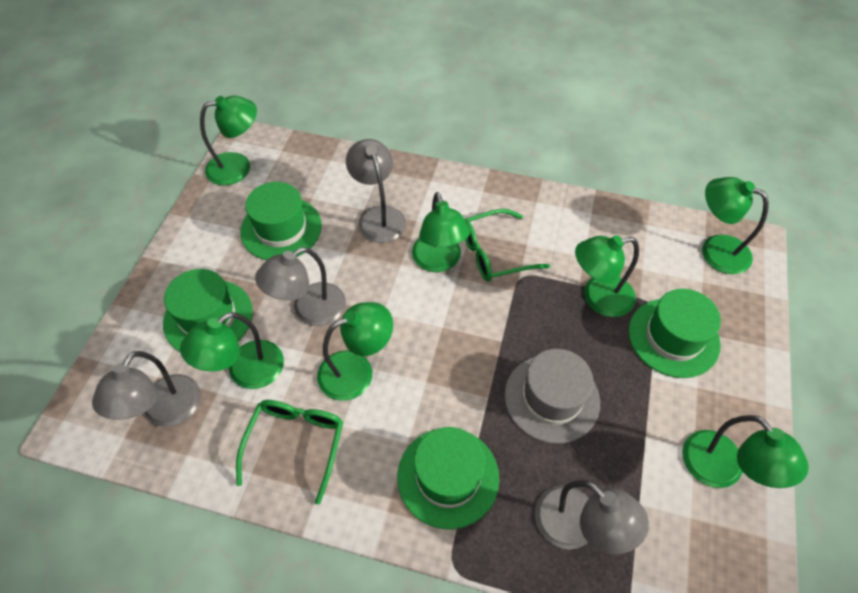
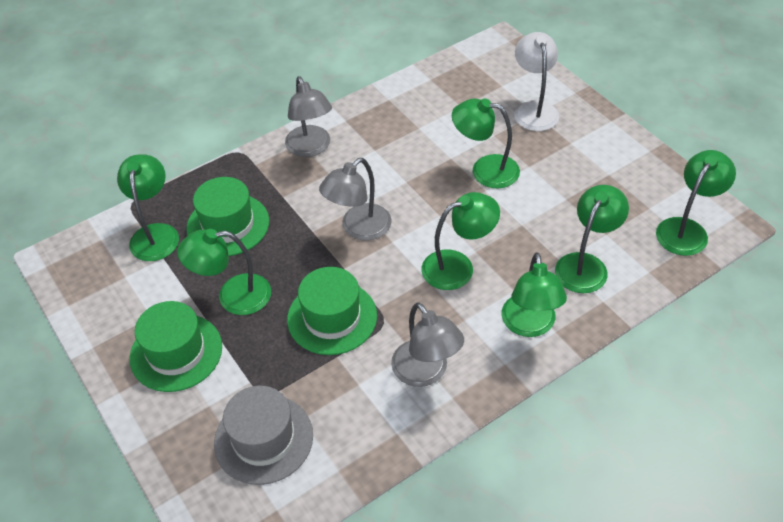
green glasses: 2 -> 0
green hat: 4 -> 3
grey lamp: 4 -> 3
white lamp: 0 -> 1

